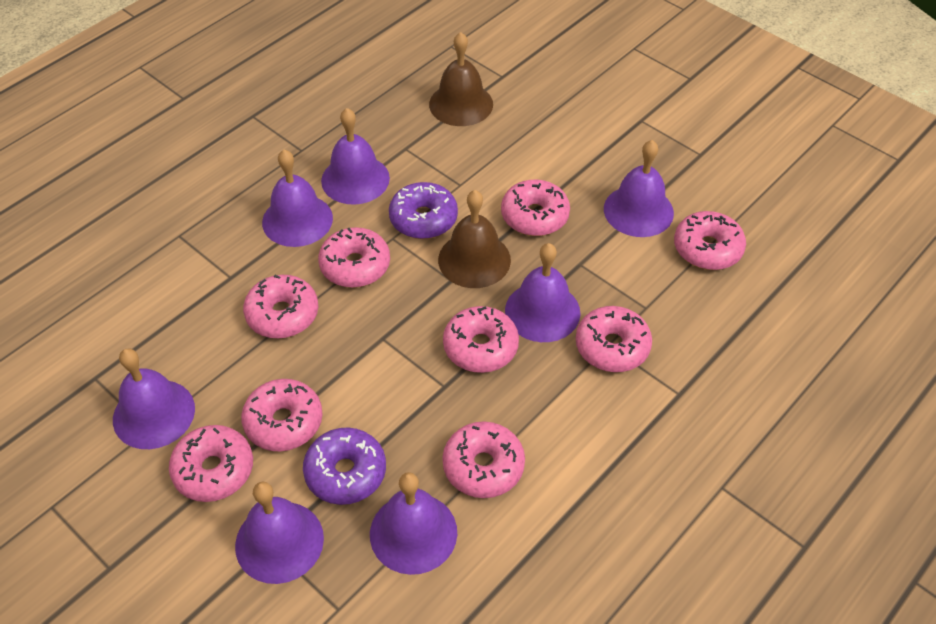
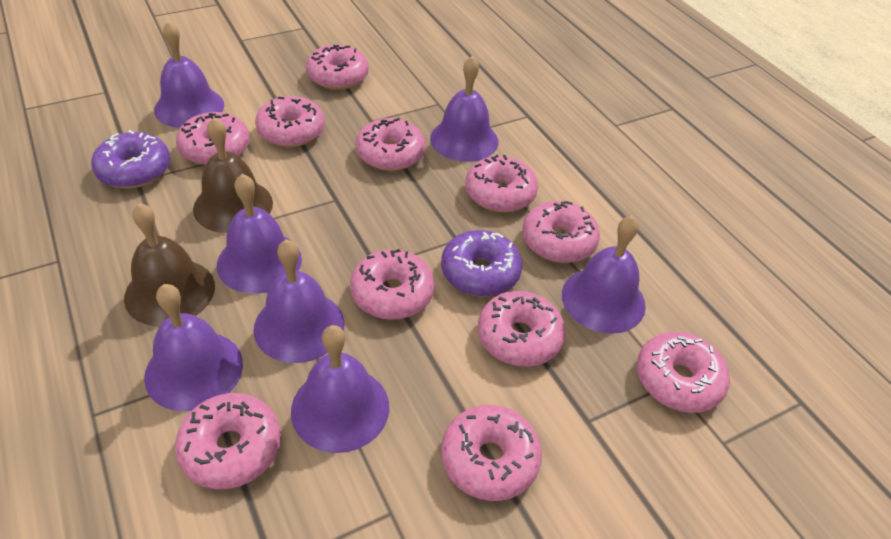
pink donut: 9 -> 11

